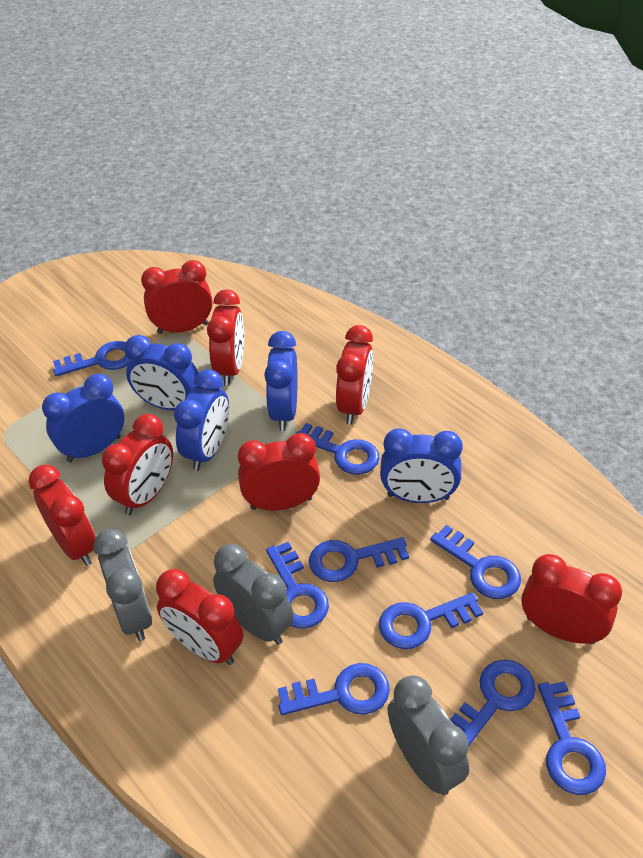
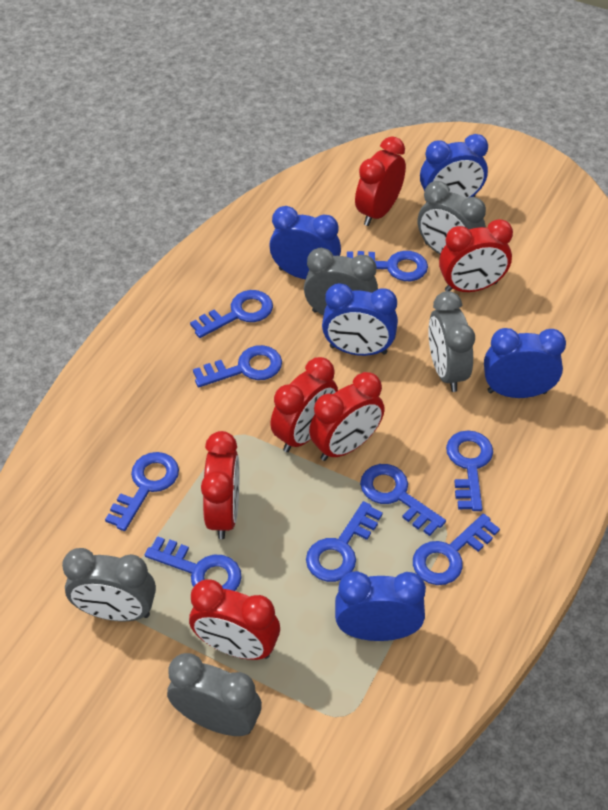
grey clock: 3 -> 5
red clock: 8 -> 6

